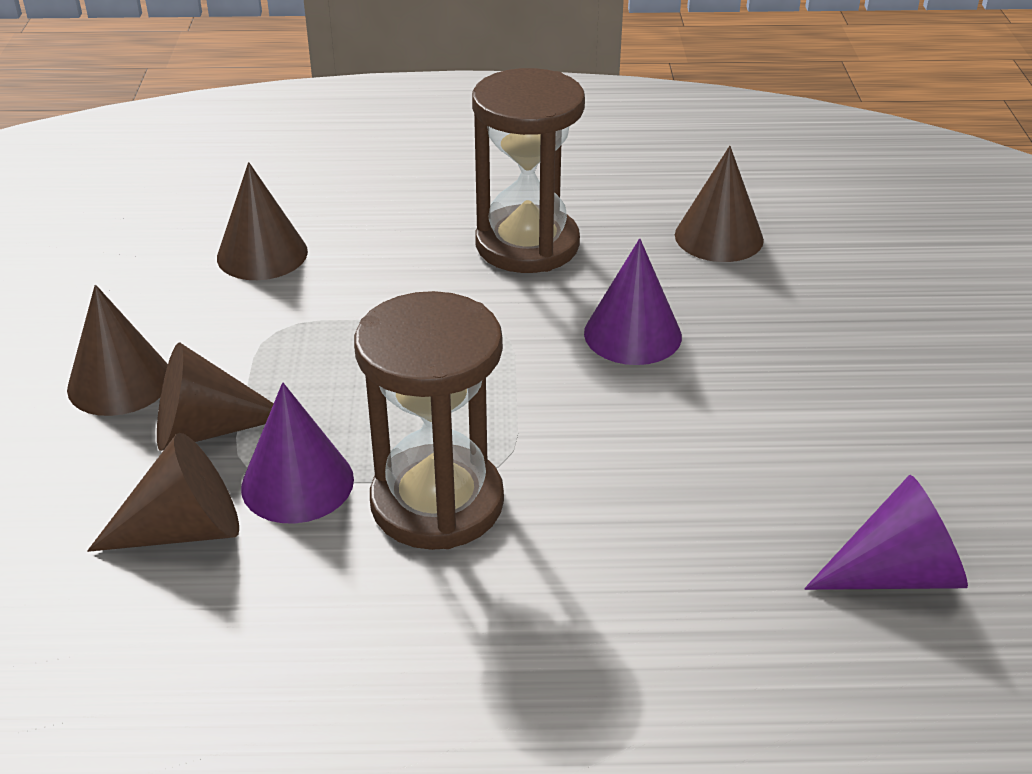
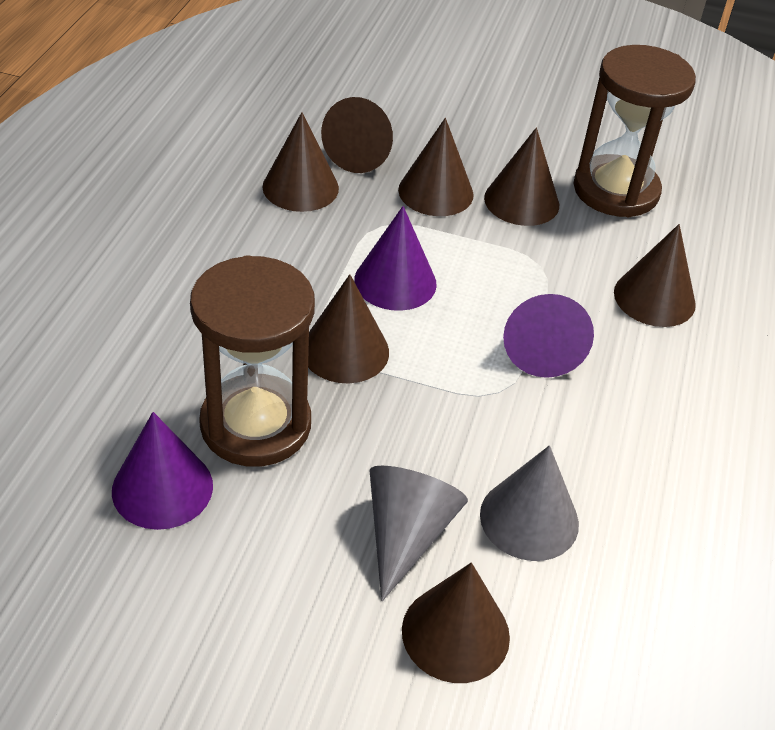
brown cone: 5 -> 7
grey cone: 0 -> 2

